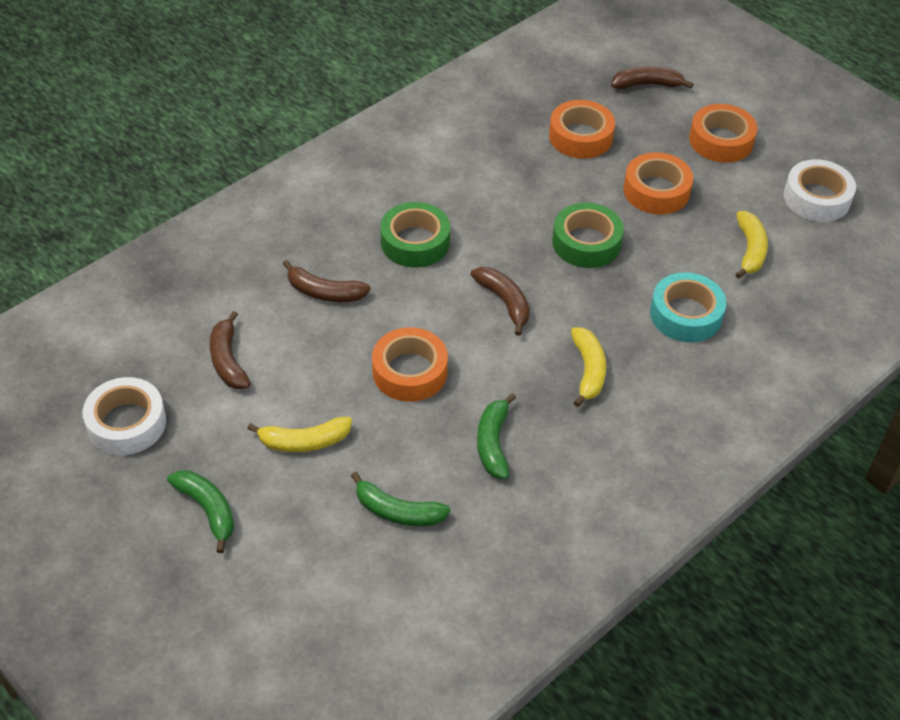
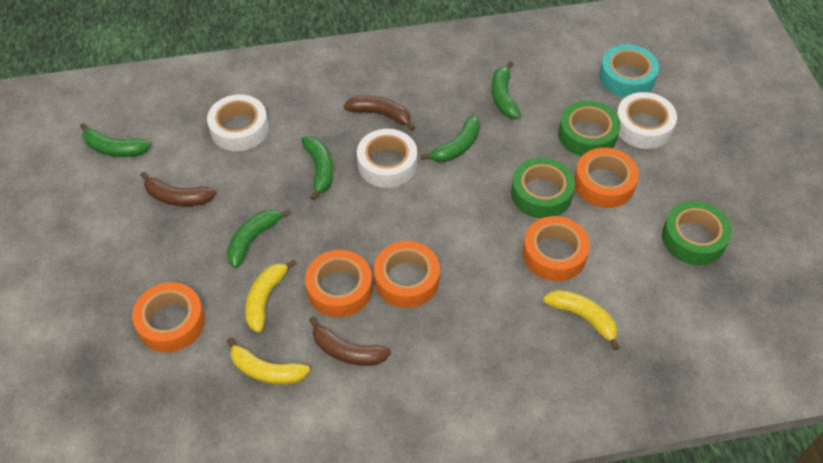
brown banana: 4 -> 3
green banana: 3 -> 5
green tape: 2 -> 3
orange tape: 4 -> 5
white tape: 2 -> 3

